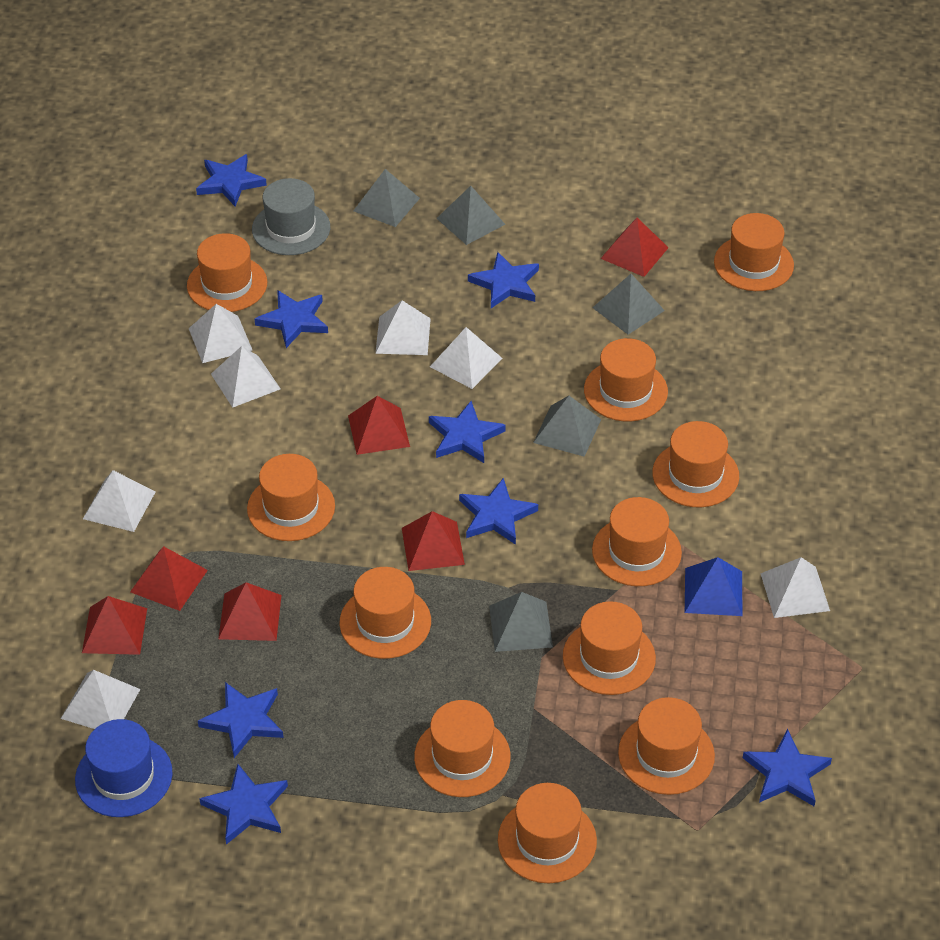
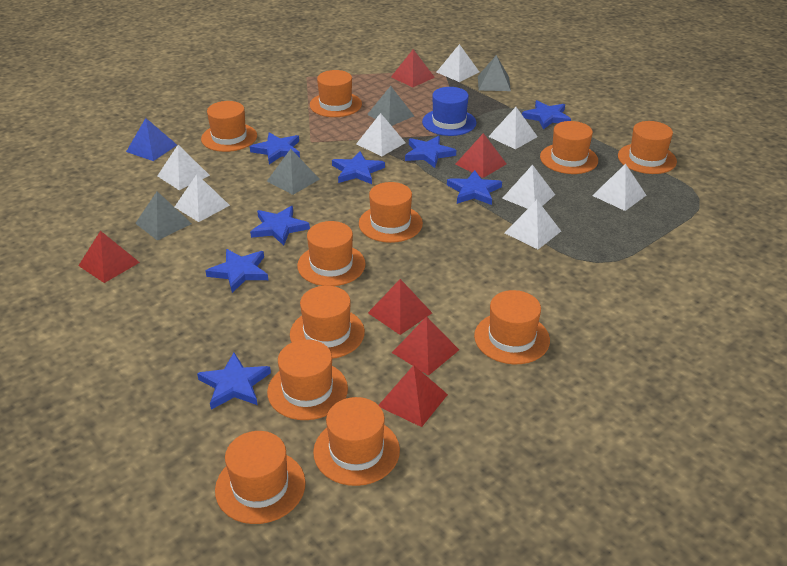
grey hat: 1 -> 0
grey pyramid: 5 -> 4
white pyramid: 7 -> 8

